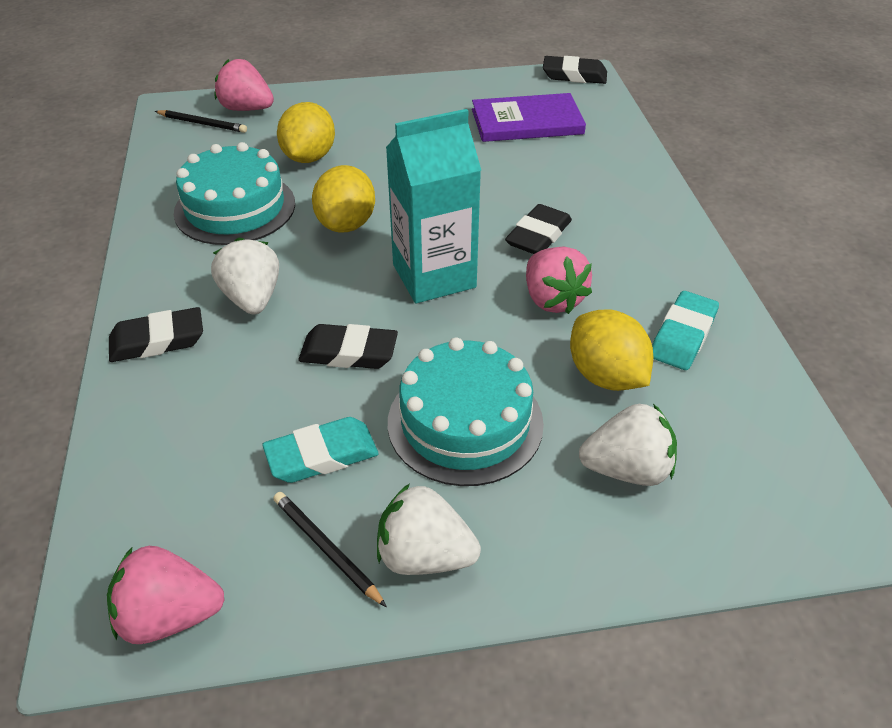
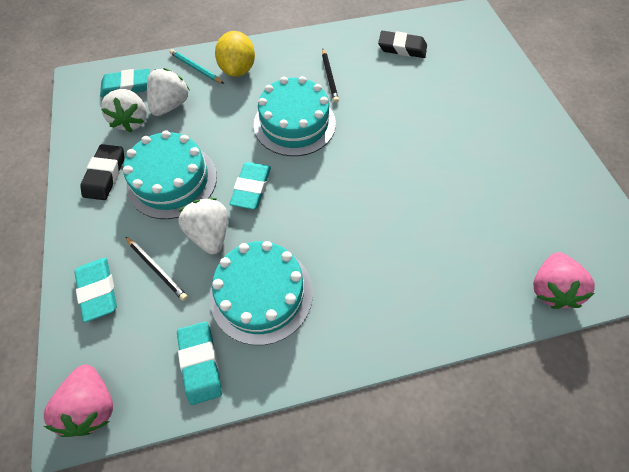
black eraser: 4 -> 2
pink strawberry: 3 -> 2
purple book: 1 -> 0
turquoise cake: 2 -> 3
turquoise carton: 1 -> 0
turquoise eraser: 2 -> 4
turquoise pencil: 0 -> 1
yellow lemon: 3 -> 1

